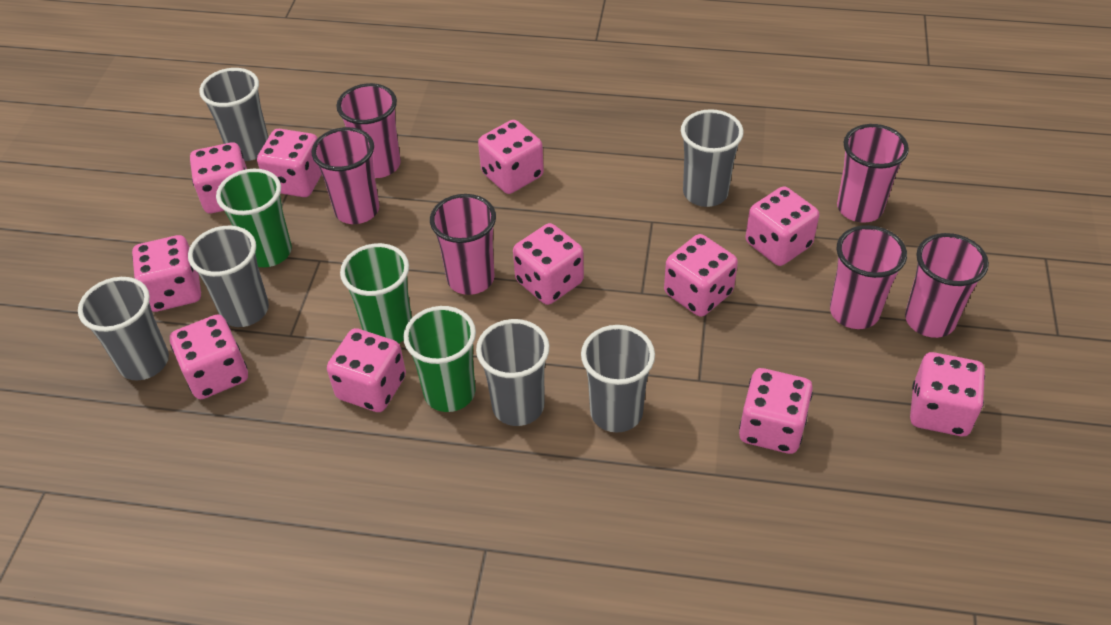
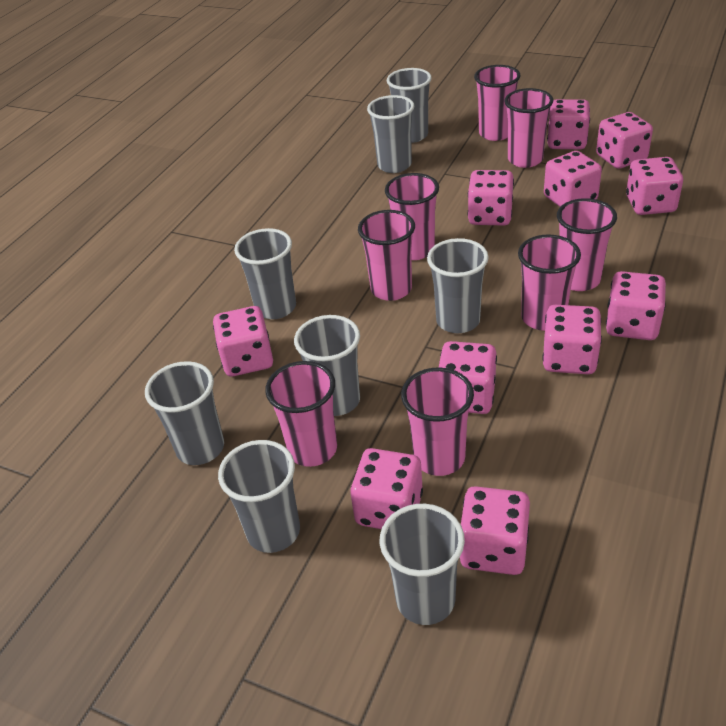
green cup: 3 -> 0
grey cup: 6 -> 8
pink cup: 6 -> 8

